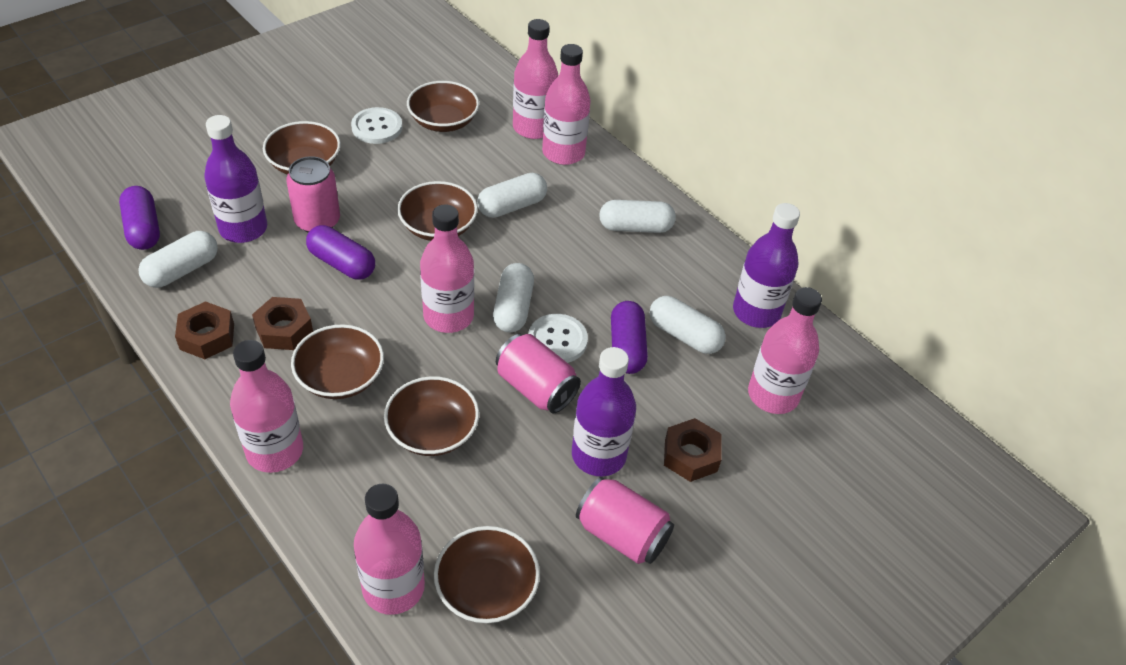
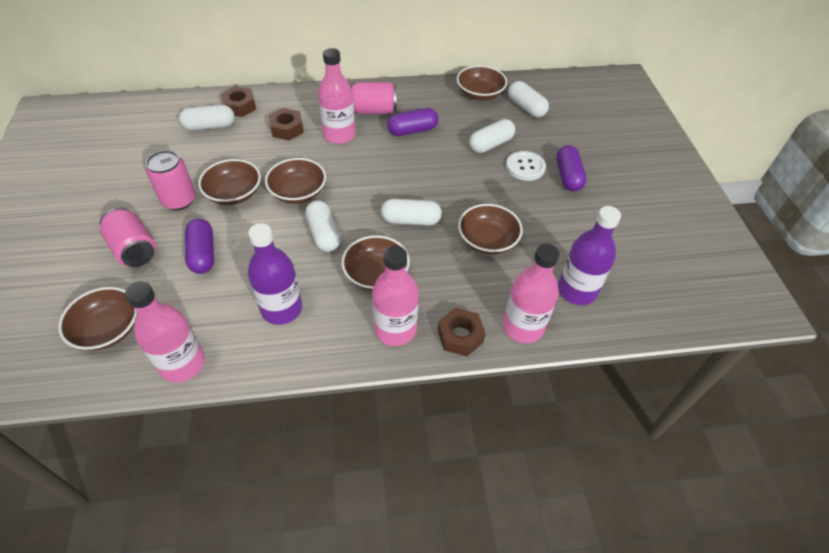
pink bottle: 6 -> 4
purple bottle: 3 -> 2
white button: 2 -> 1

